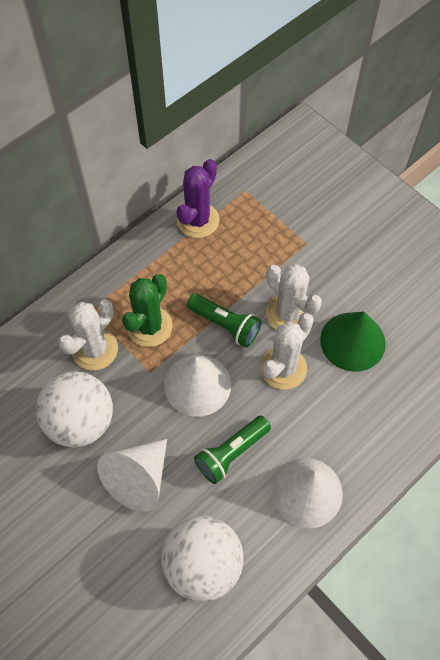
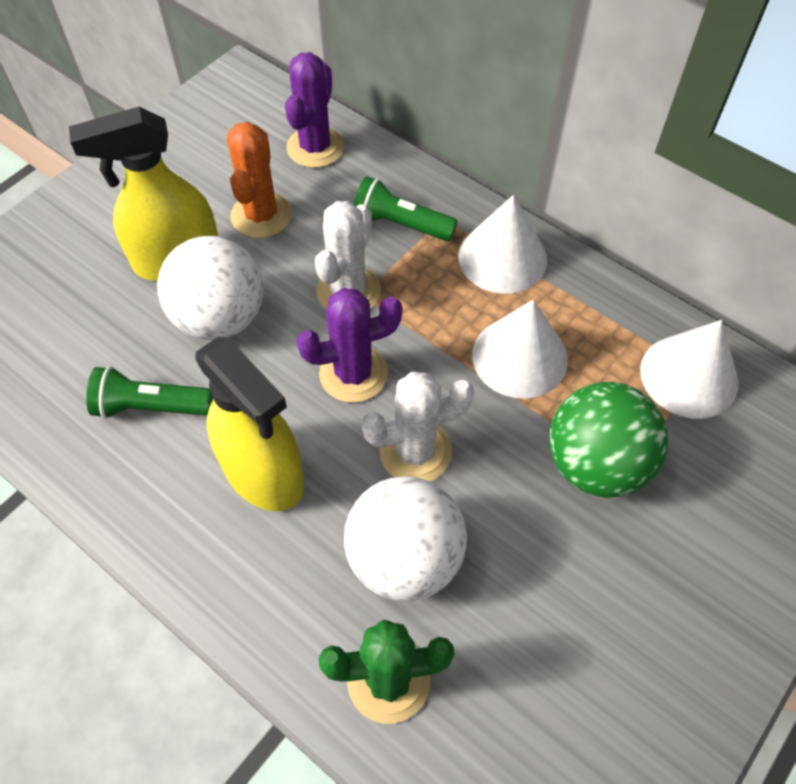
green ball: 0 -> 1
green cone: 1 -> 0
orange cactus: 0 -> 1
purple cactus: 1 -> 2
white cactus: 3 -> 2
yellow spray bottle: 0 -> 2

